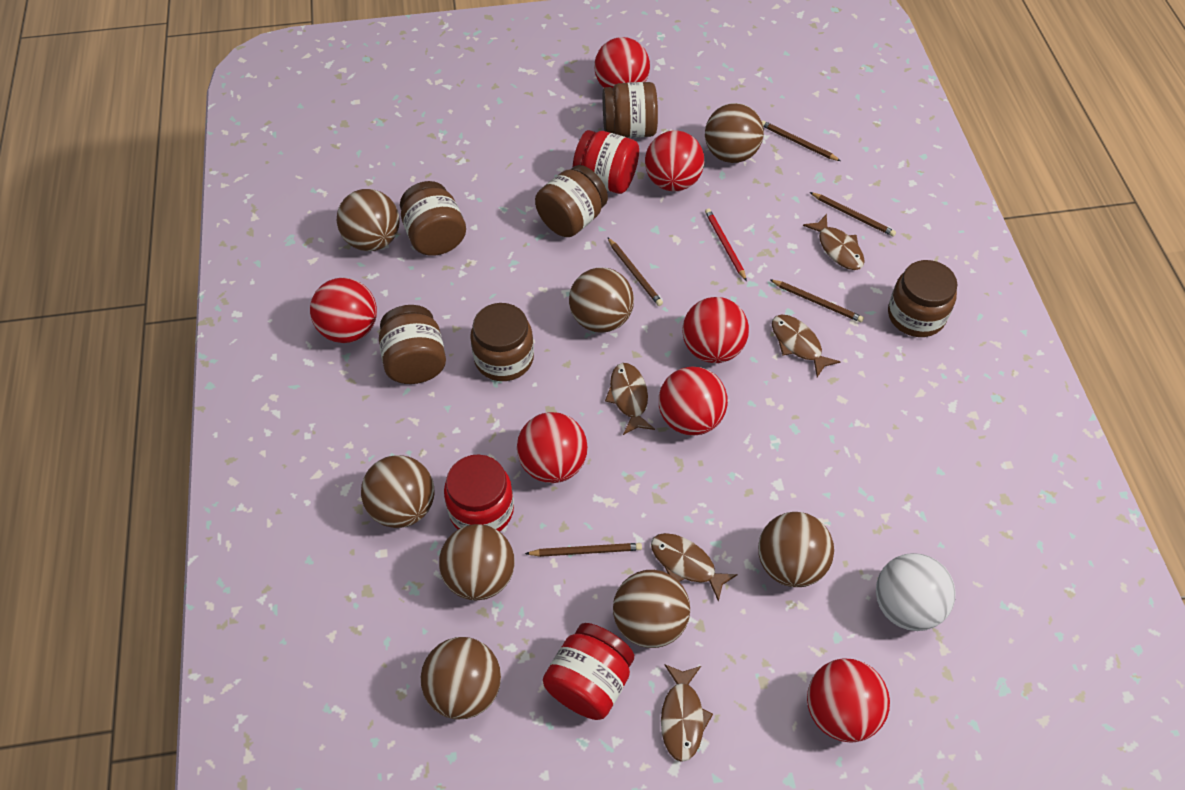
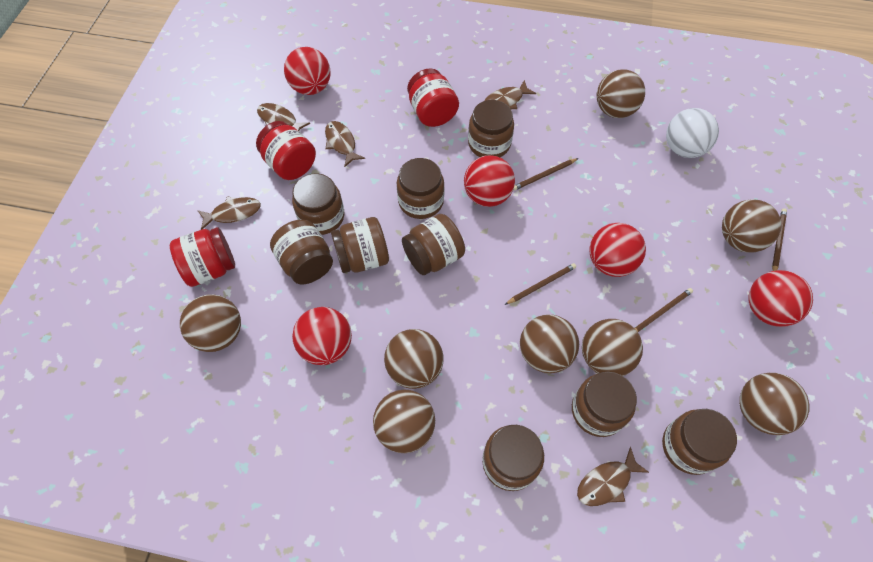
brown jar: 6 -> 9
brown pencil: 5 -> 4
red ball: 7 -> 5
red pencil: 1 -> 0

